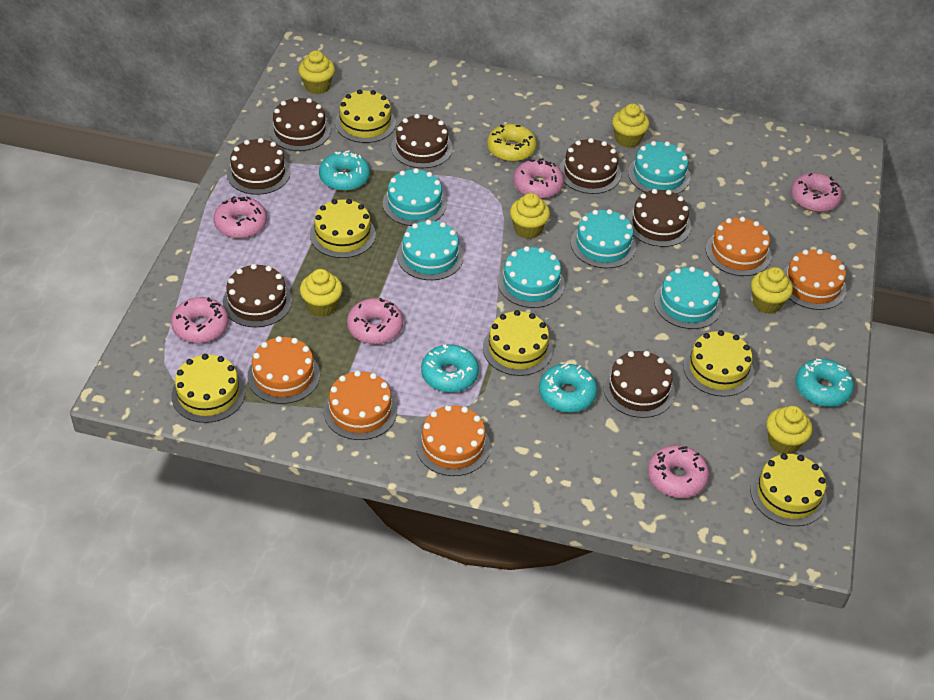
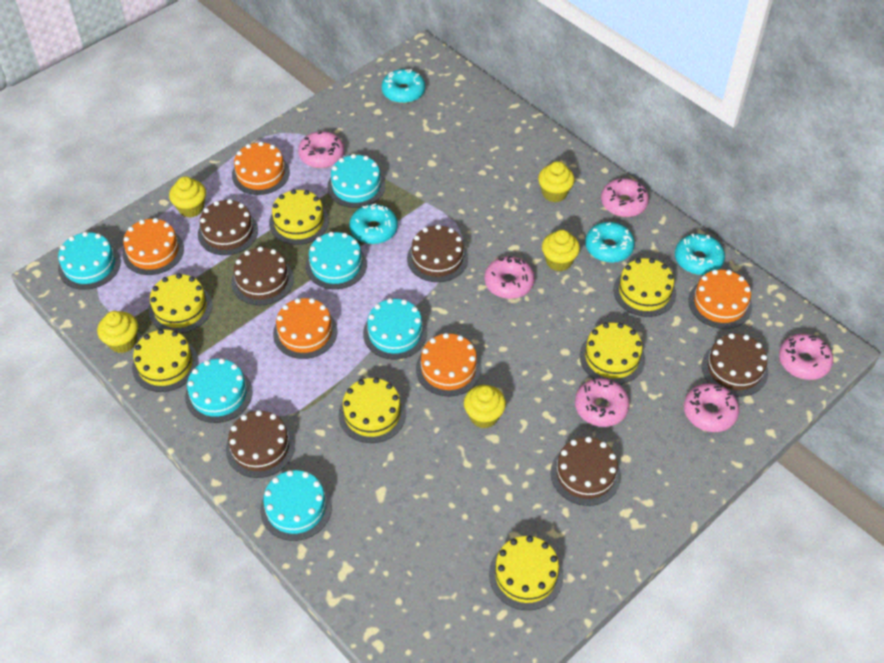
brown cake: 7 -> 6
yellow cake: 6 -> 7
yellow cupcake: 6 -> 5
yellow donut: 1 -> 0

